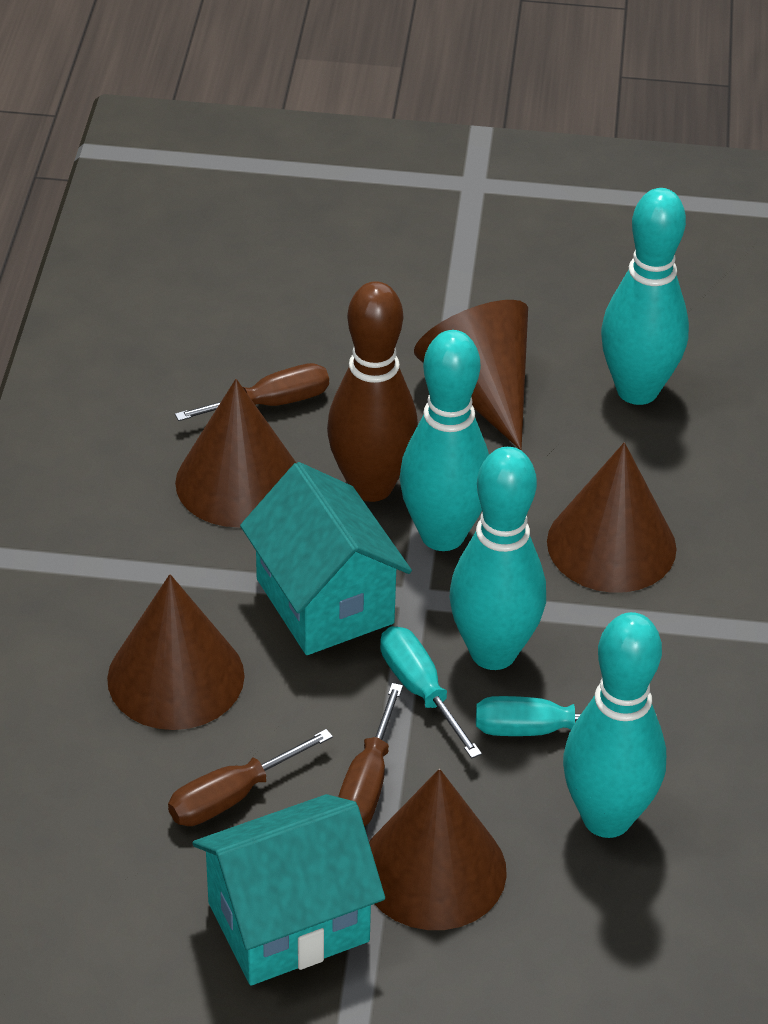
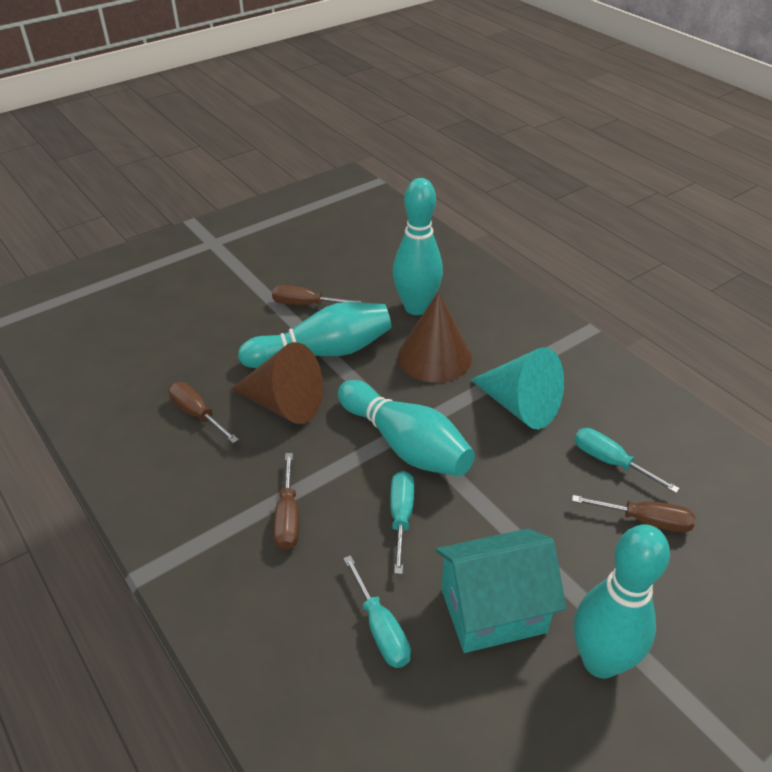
brown bowling pin: 1 -> 0
brown cone: 5 -> 2
brown screwdriver: 3 -> 4
turquoise cone: 0 -> 1
turquoise house: 2 -> 1
turquoise screwdriver: 2 -> 3

